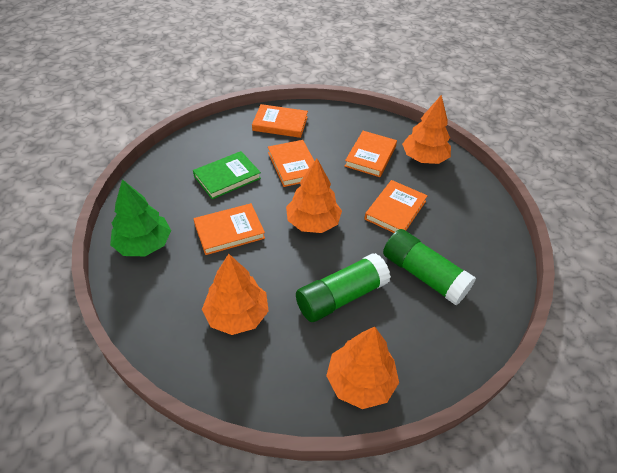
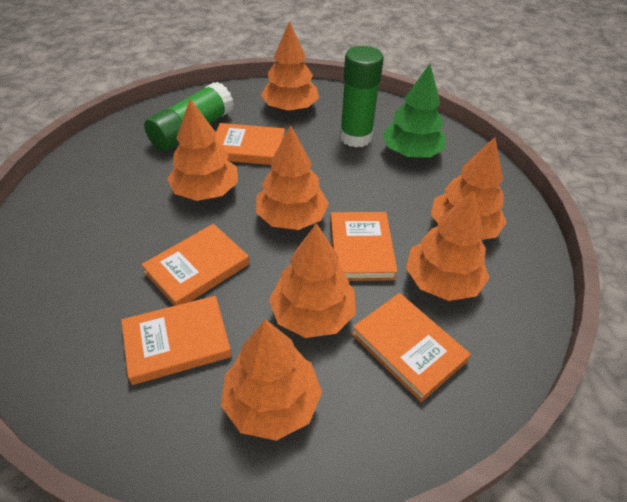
green book: 1 -> 0
orange tree: 4 -> 7

